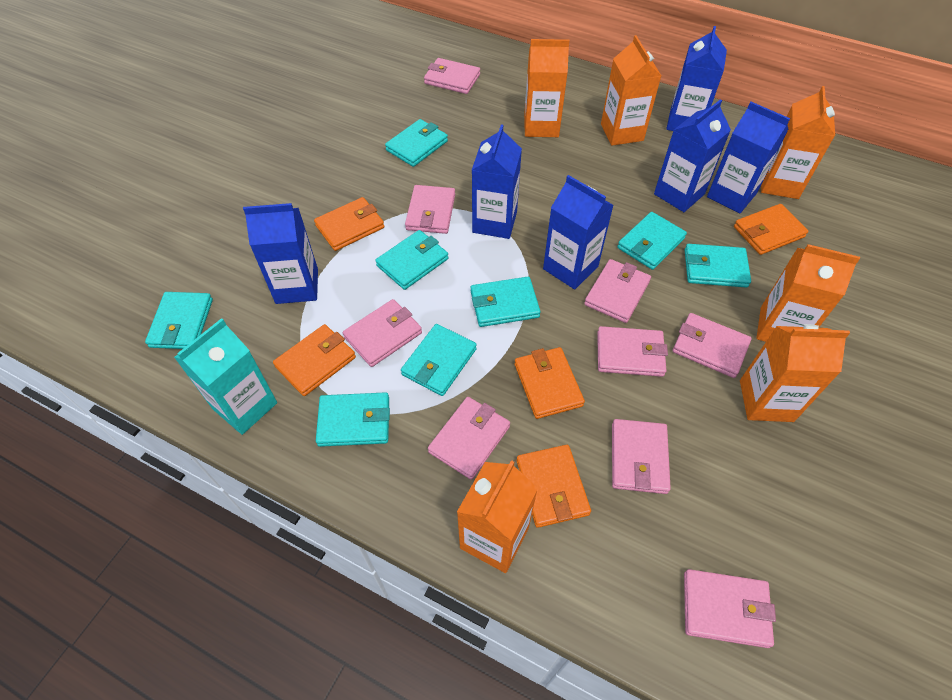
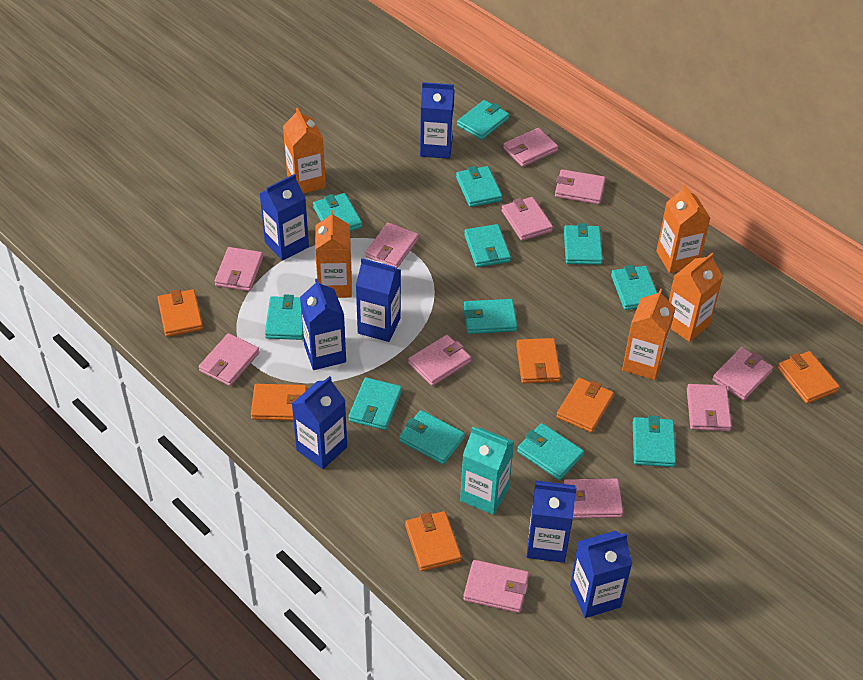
blue carton: 6 -> 7
orange carton: 6 -> 5
orange wallet: 5 -> 6
pink wallet: 9 -> 11
turquoise wallet: 8 -> 12

